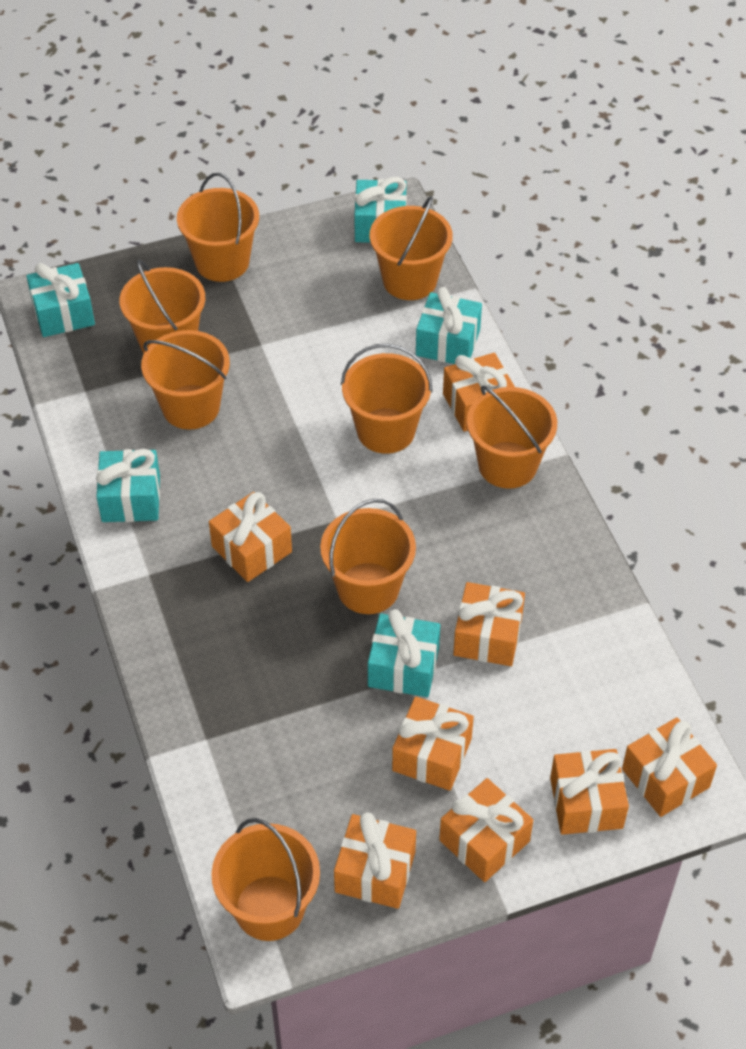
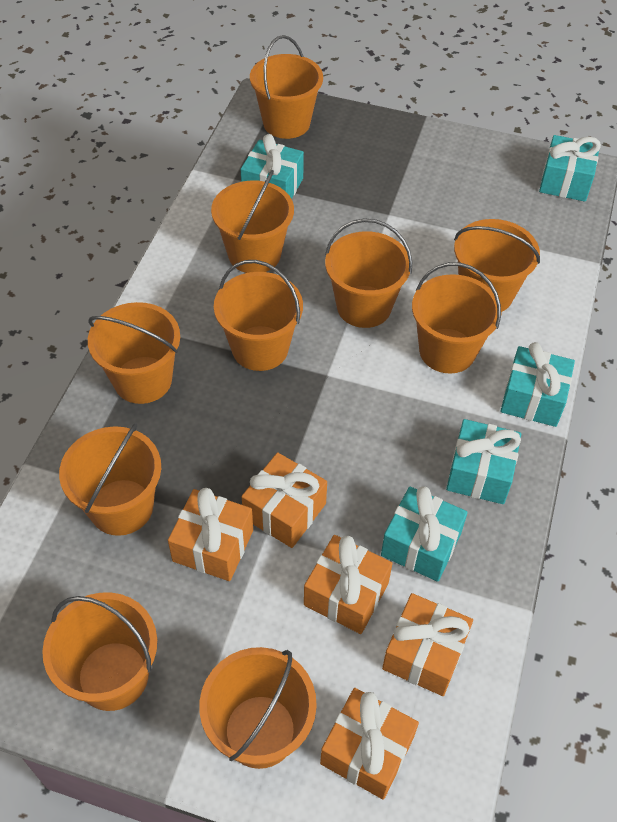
orange bucket: 8 -> 10
orange gift: 8 -> 5

